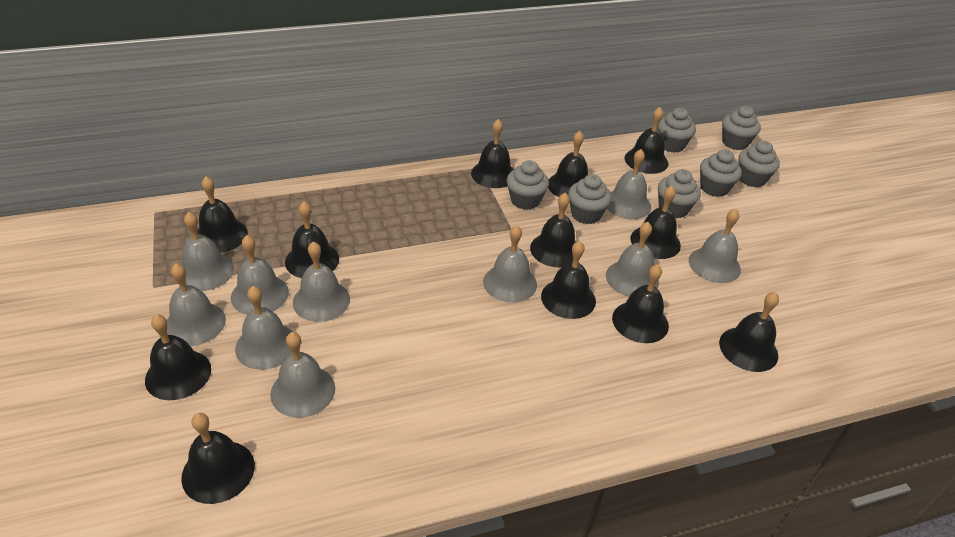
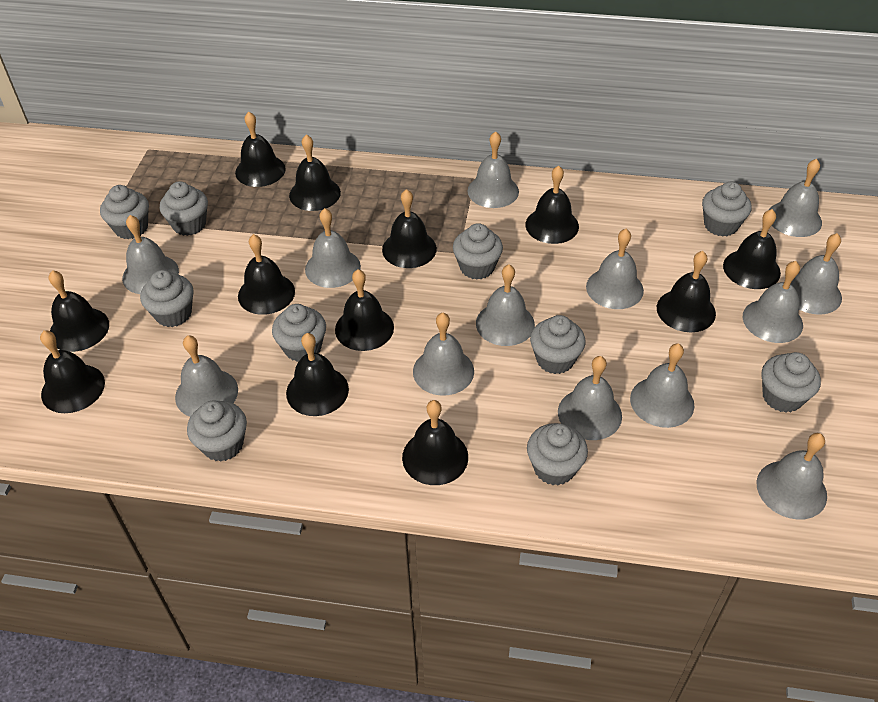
grey bell: 10 -> 13
grey cupcake: 7 -> 10

